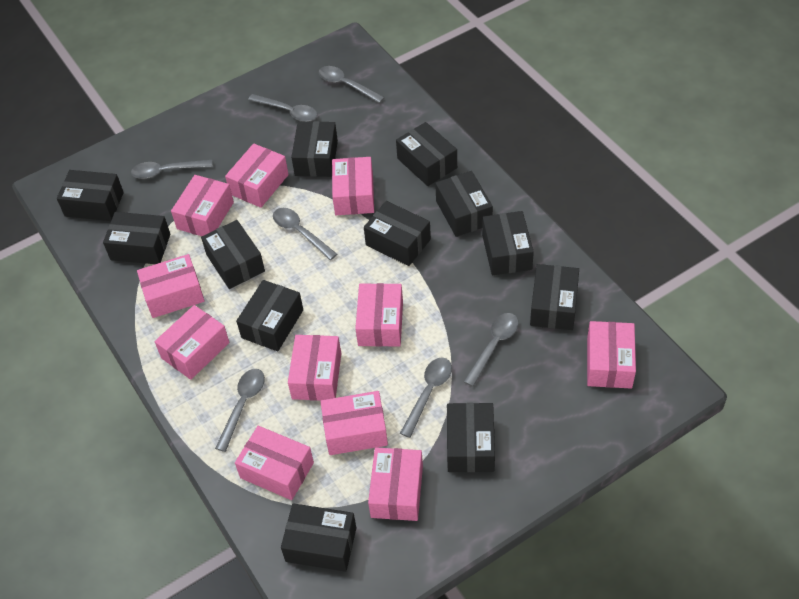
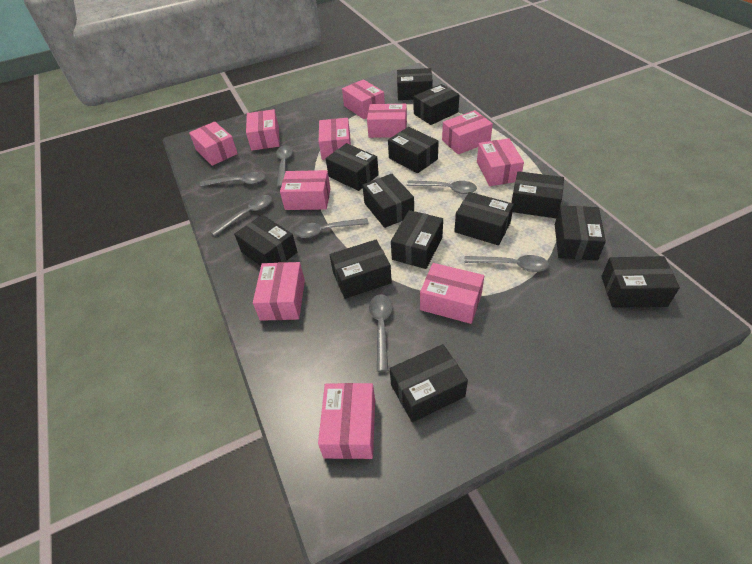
black box: 12 -> 13

